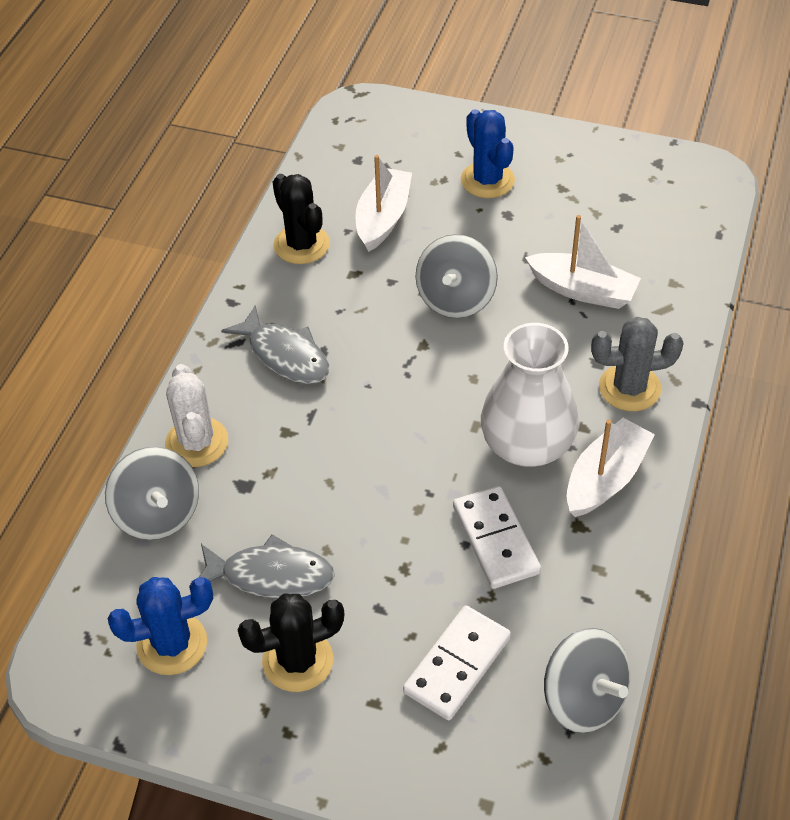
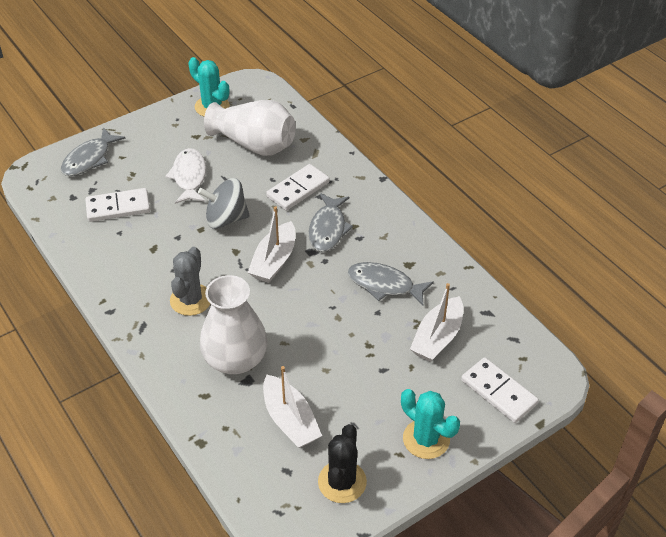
black cactus: 2 -> 1
blue cactus: 2 -> 0
grey fish: 2 -> 3
grey spinning top: 3 -> 1
turquoise cactus: 0 -> 2
white cactus: 1 -> 0
white domino: 2 -> 3
white fish: 0 -> 1
white vase: 1 -> 2

